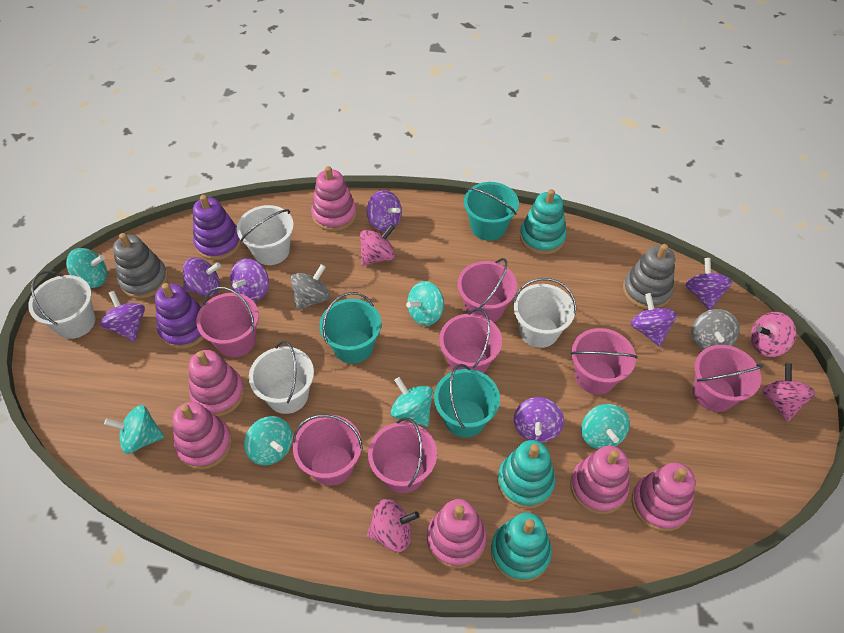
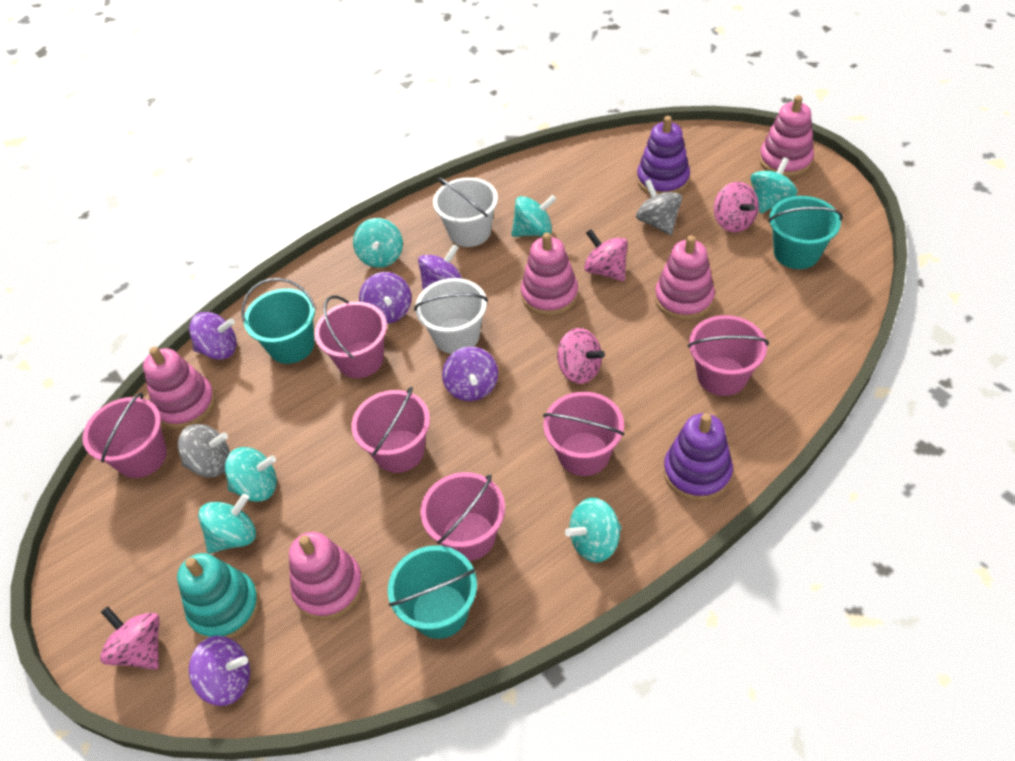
grey stacking toy: 2 -> 0
pink bucket: 7 -> 6
pink stacking toy: 6 -> 5
purple spinning top: 7 -> 5
turquoise stacking toy: 3 -> 1
white bucket: 4 -> 2

